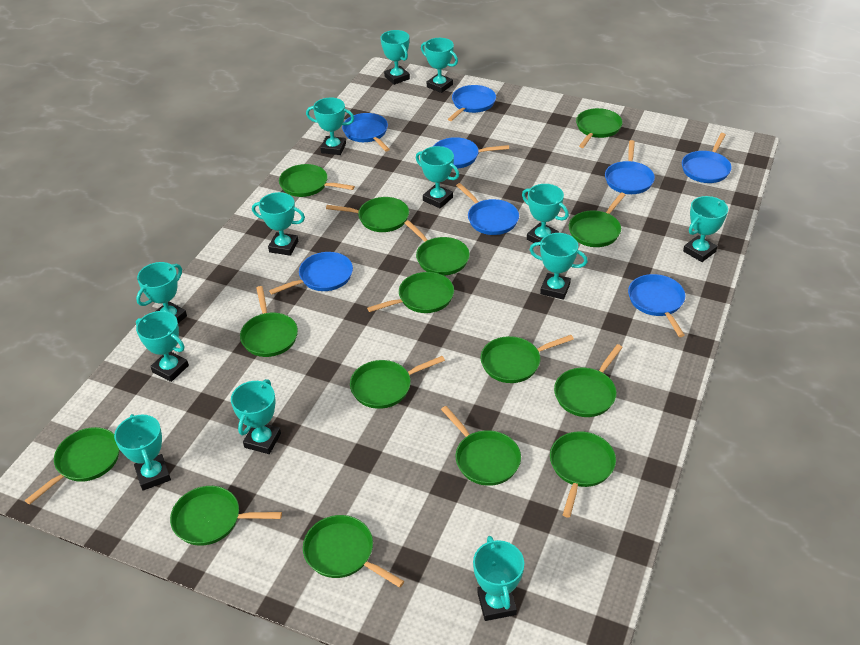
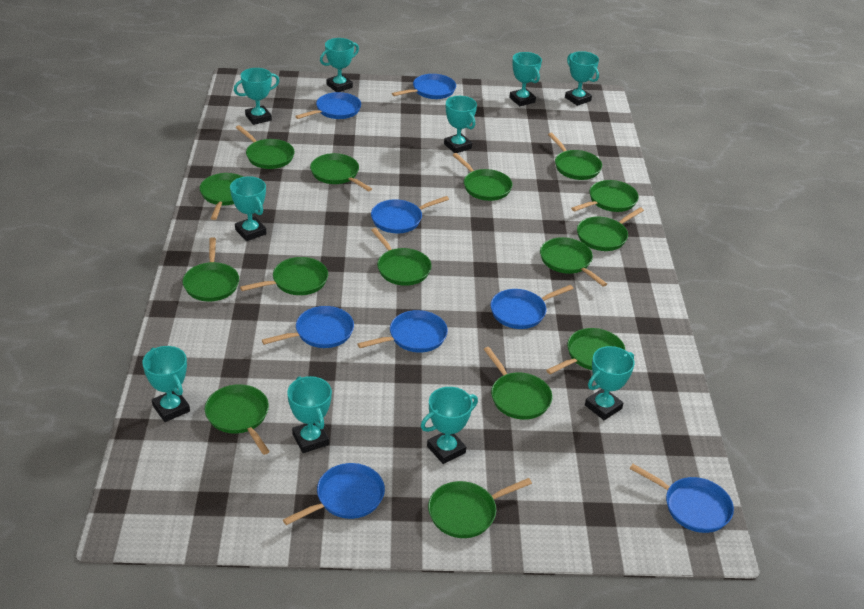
turquoise trophy: 13 -> 10

